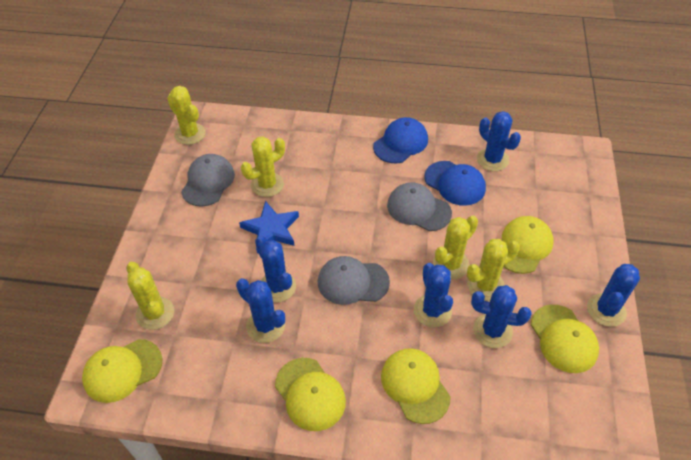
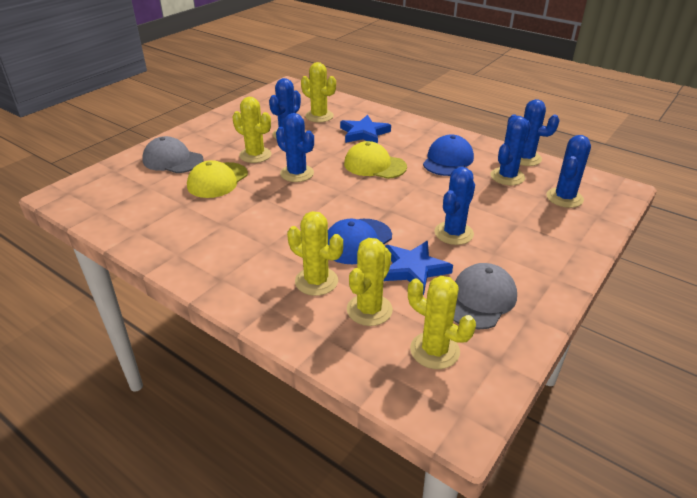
blue star: 1 -> 2
grey cap: 3 -> 2
yellow cap: 5 -> 2

